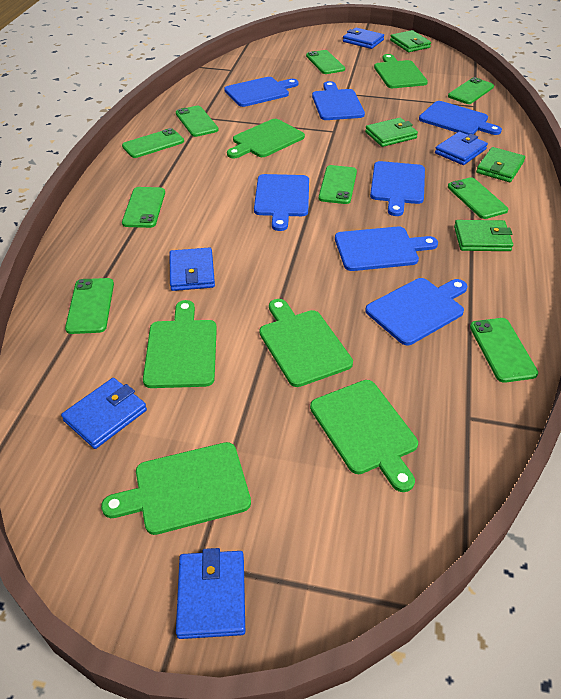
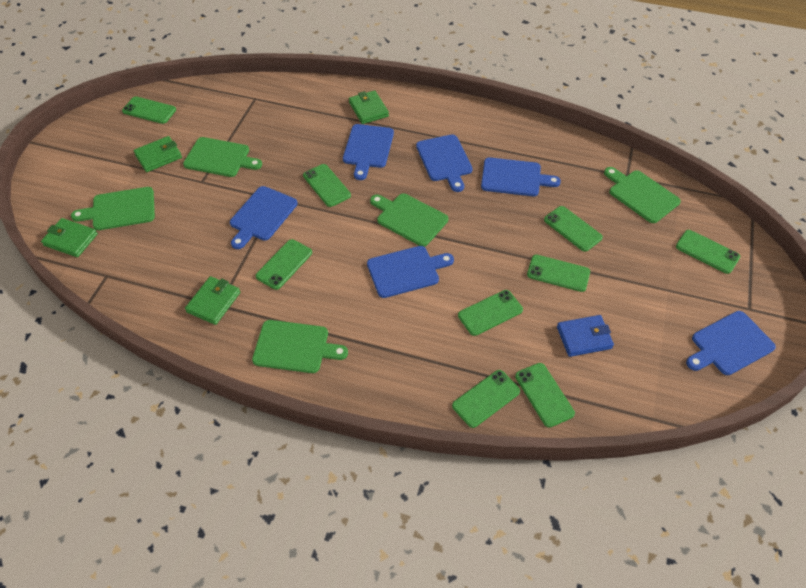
blue cutting board: 7 -> 6
blue wallet: 5 -> 1
green cutting board: 6 -> 5

